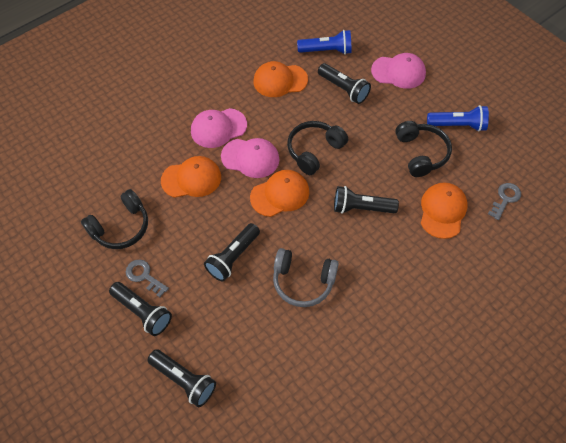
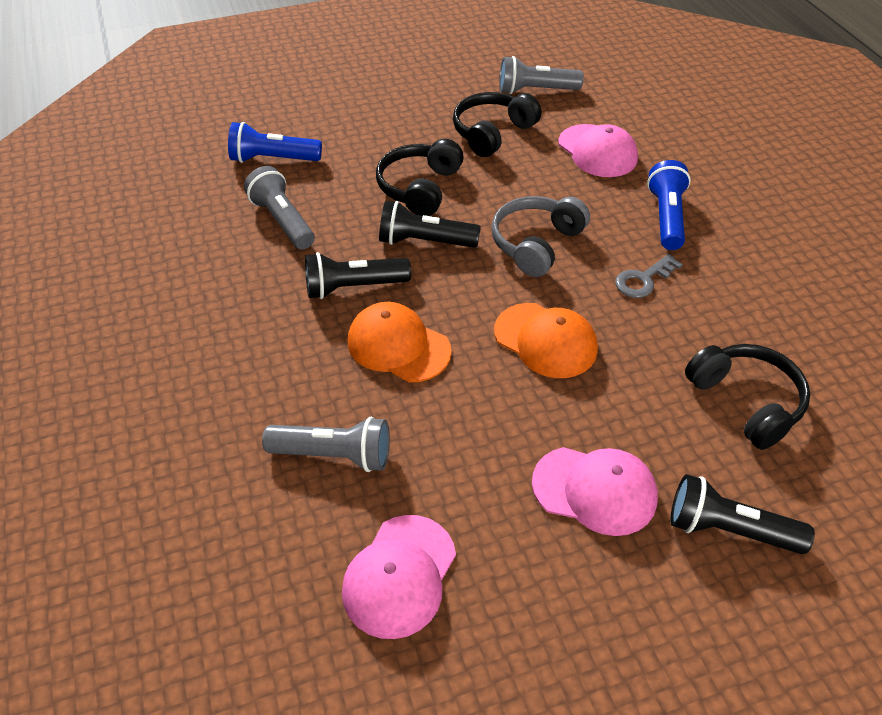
black flashlight: 5 -> 3
grey flashlight: 0 -> 3
grey key: 2 -> 1
orange cap: 4 -> 2

